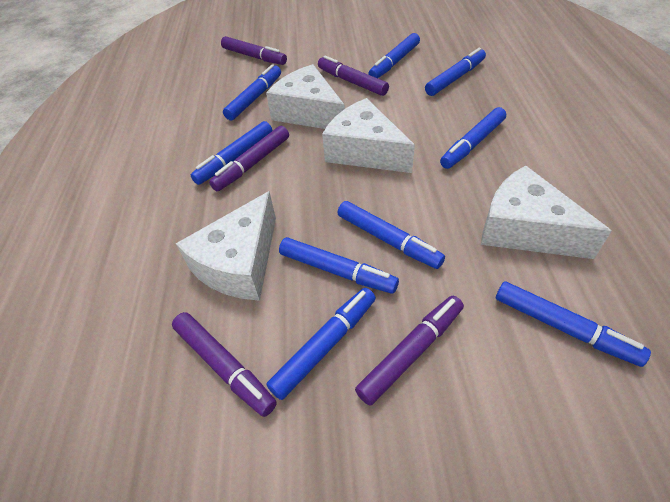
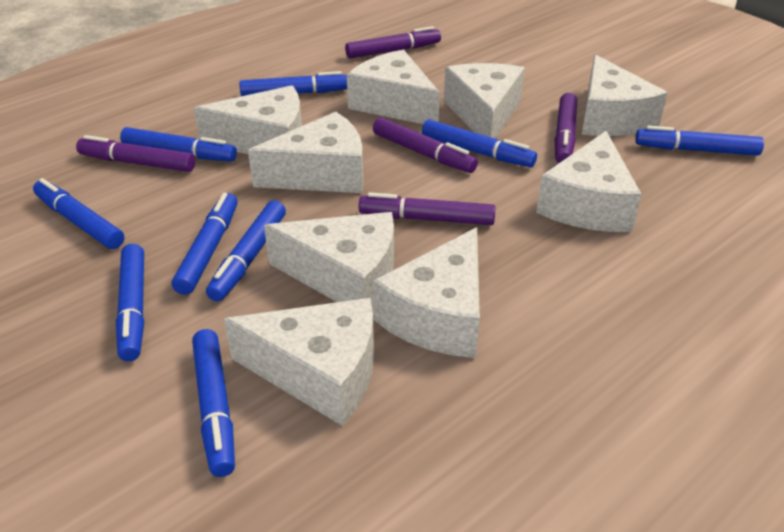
white cheese: 4 -> 9

